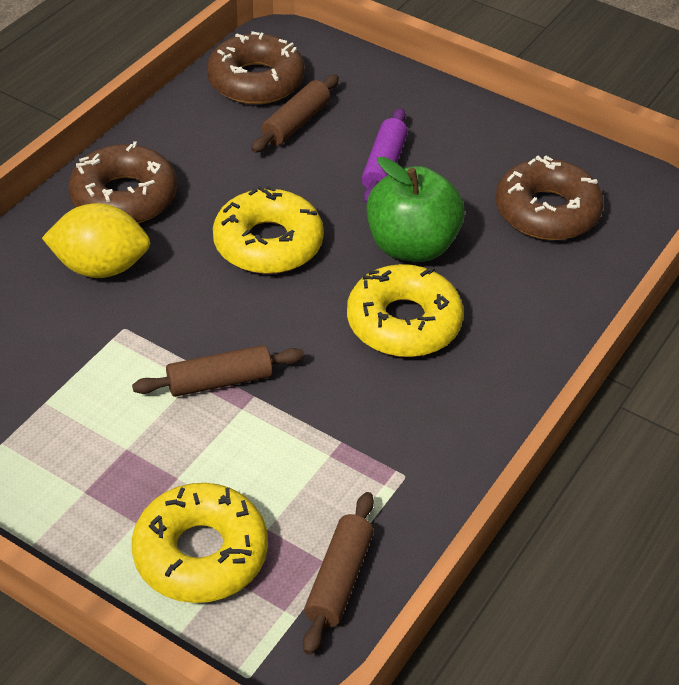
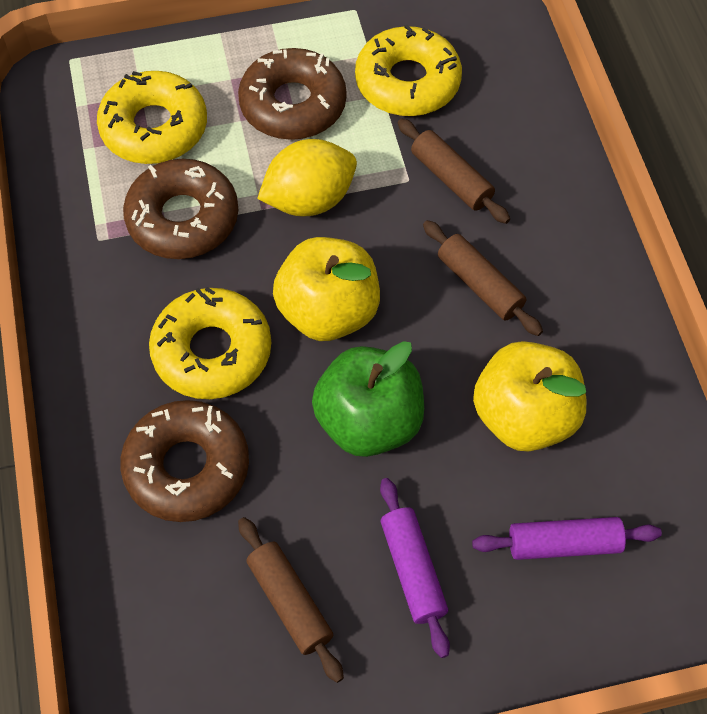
purple rolling pin: 1 -> 2
yellow apple: 0 -> 2

